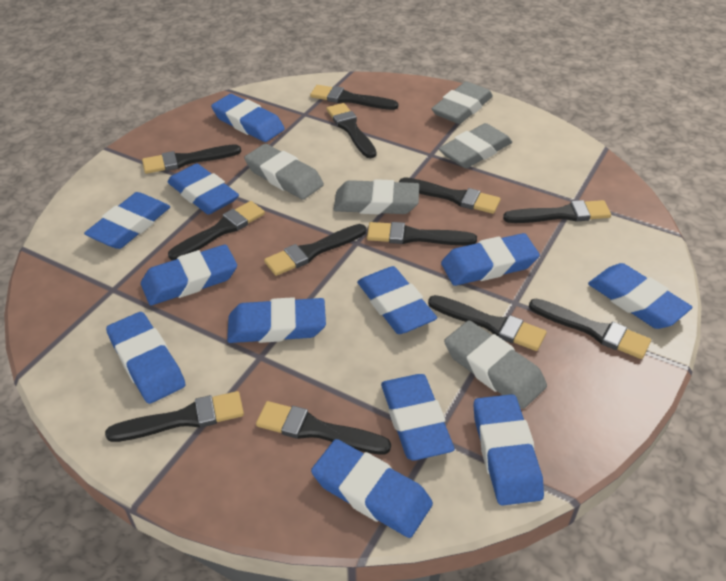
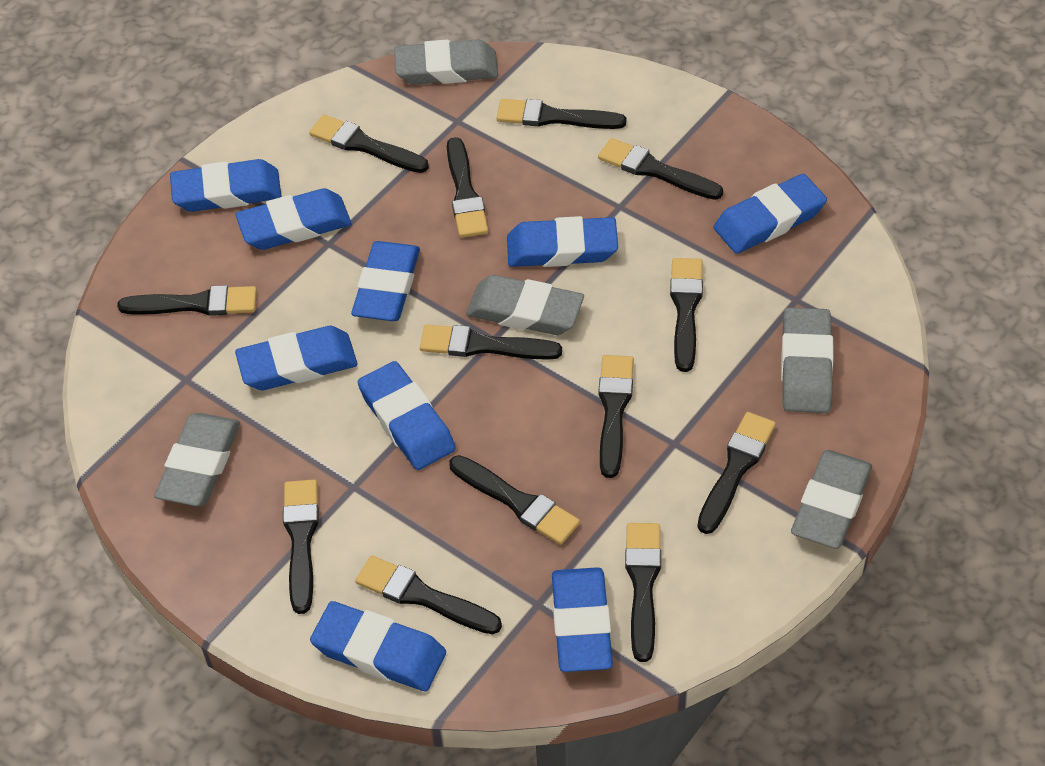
black brush: 12 -> 13
blue eraser: 12 -> 9

